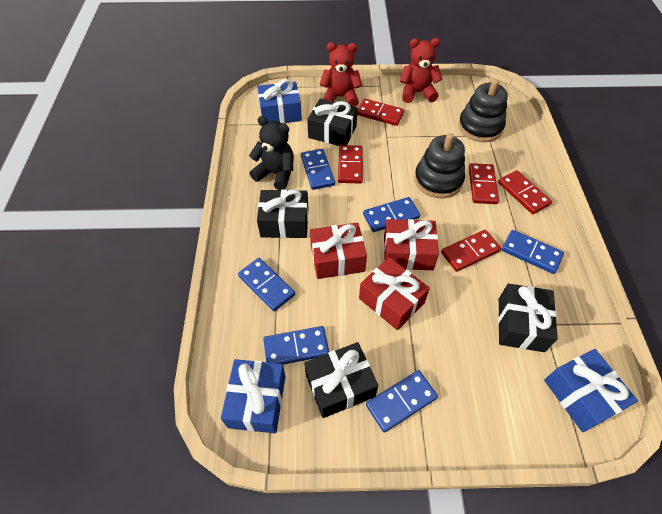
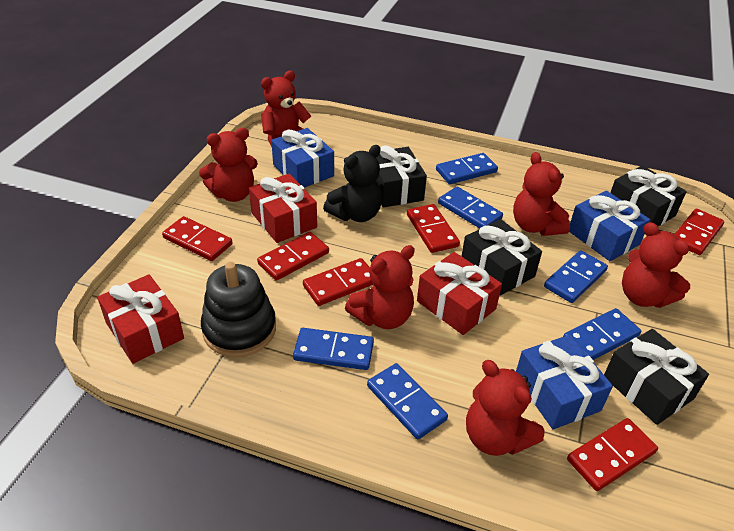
black stacking toy: 2 -> 1
red domino: 5 -> 6
red teddy bear: 2 -> 6

